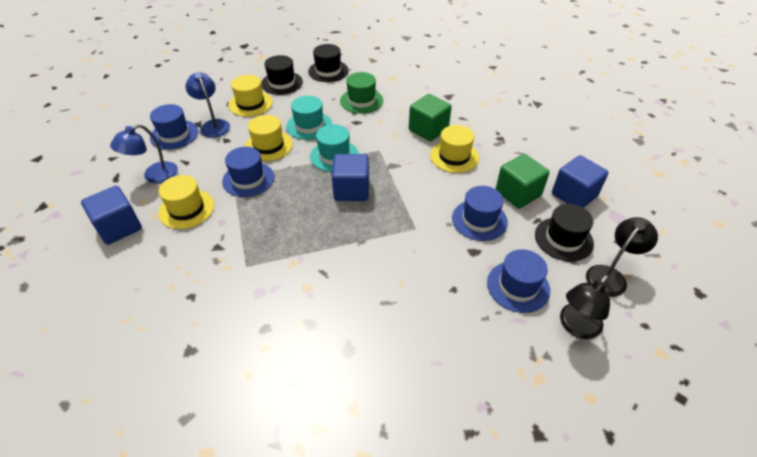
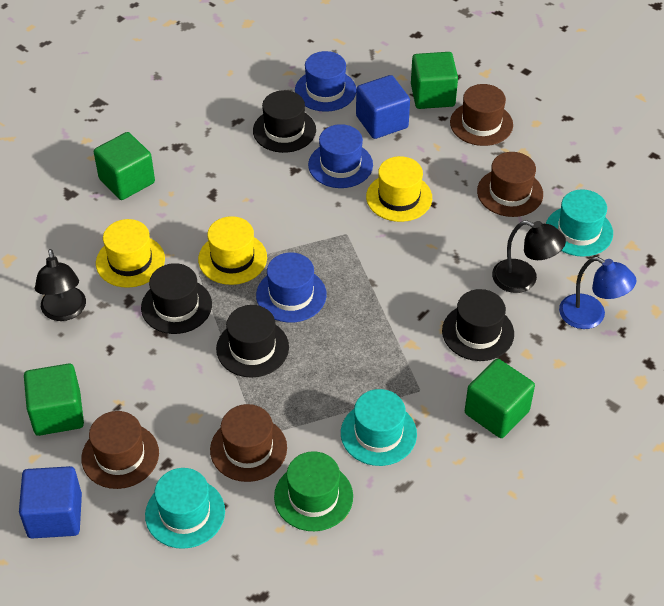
black hat: 3 -> 4
blue cube: 3 -> 2
blue hat: 4 -> 3
blue lamp: 2 -> 1
brown hat: 0 -> 4
green cube: 2 -> 4
turquoise hat: 2 -> 3
yellow hat: 4 -> 3

